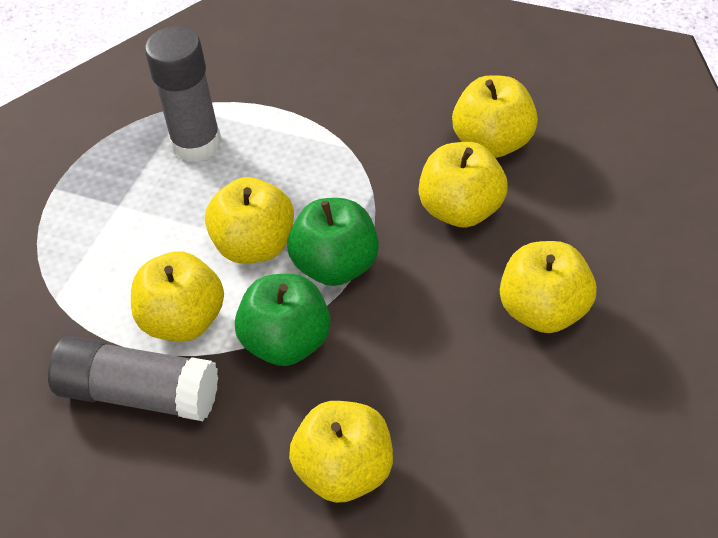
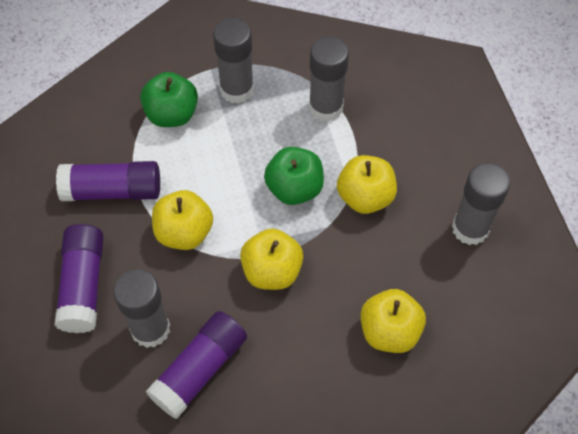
grey glue stick: 2 -> 4
purple glue stick: 0 -> 3
yellow apple: 6 -> 4

